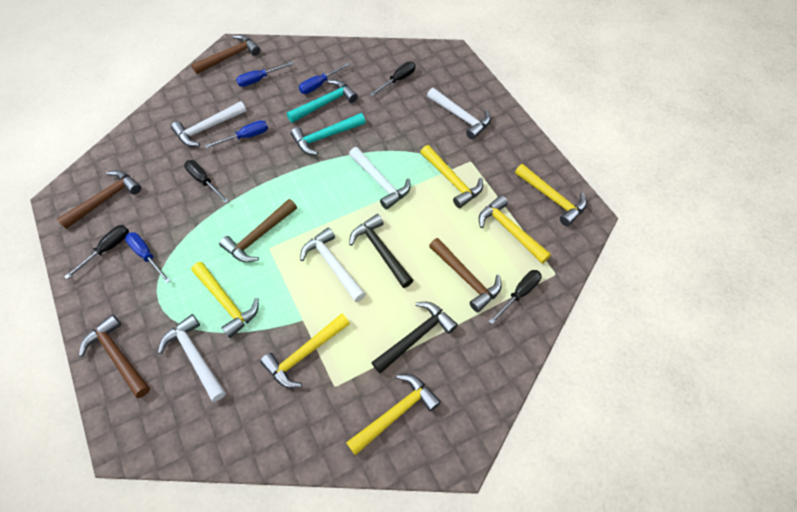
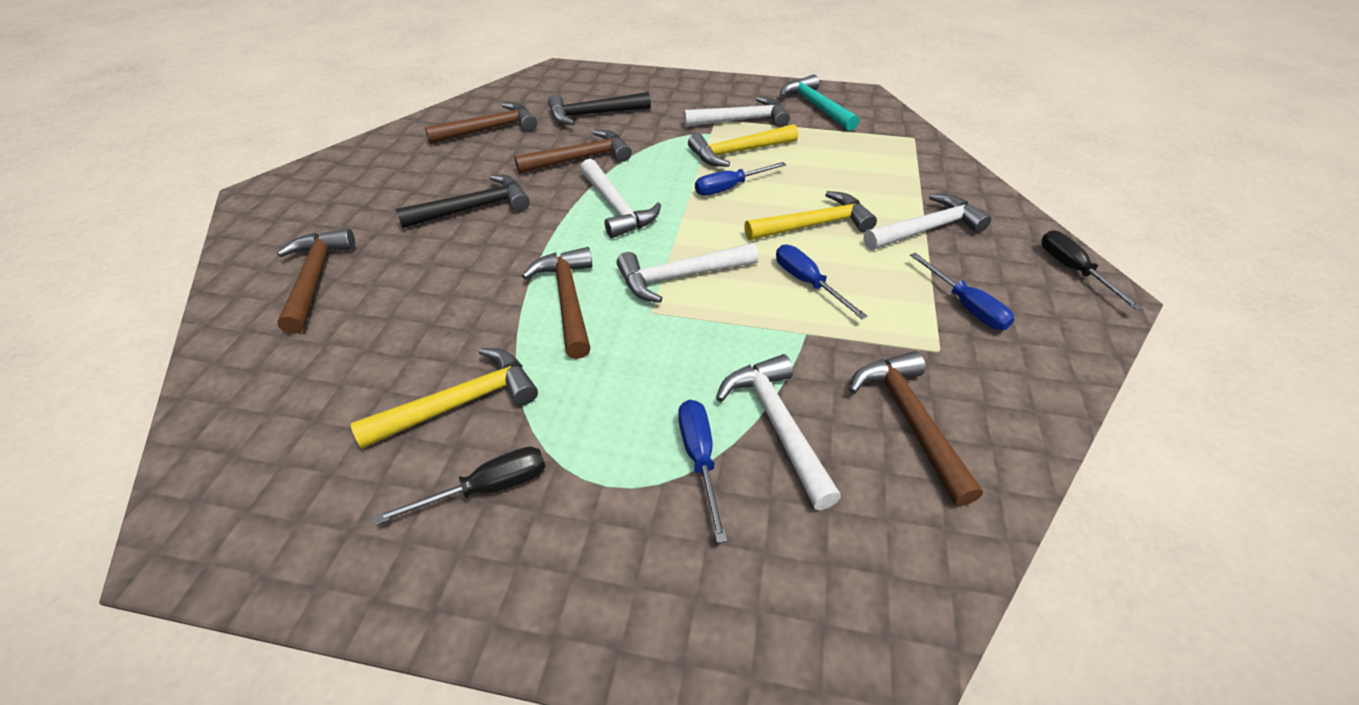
black screwdriver: 4 -> 2
turquoise hammer: 2 -> 1
yellow hammer: 6 -> 3

